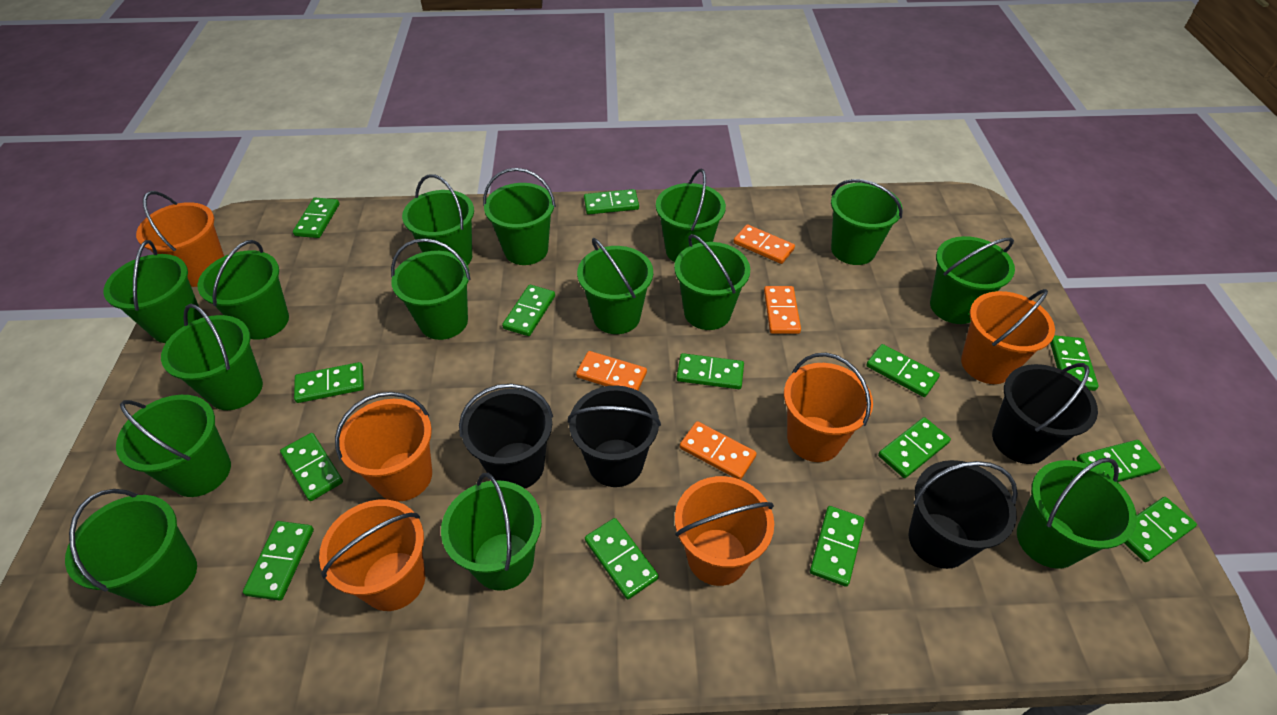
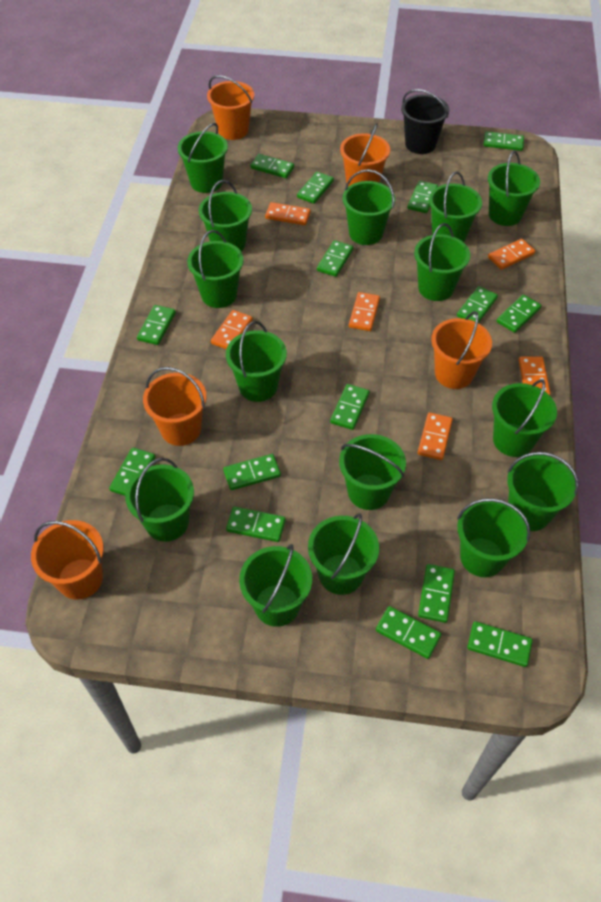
black bucket: 4 -> 1
green domino: 14 -> 15
orange bucket: 6 -> 5
orange domino: 4 -> 6

